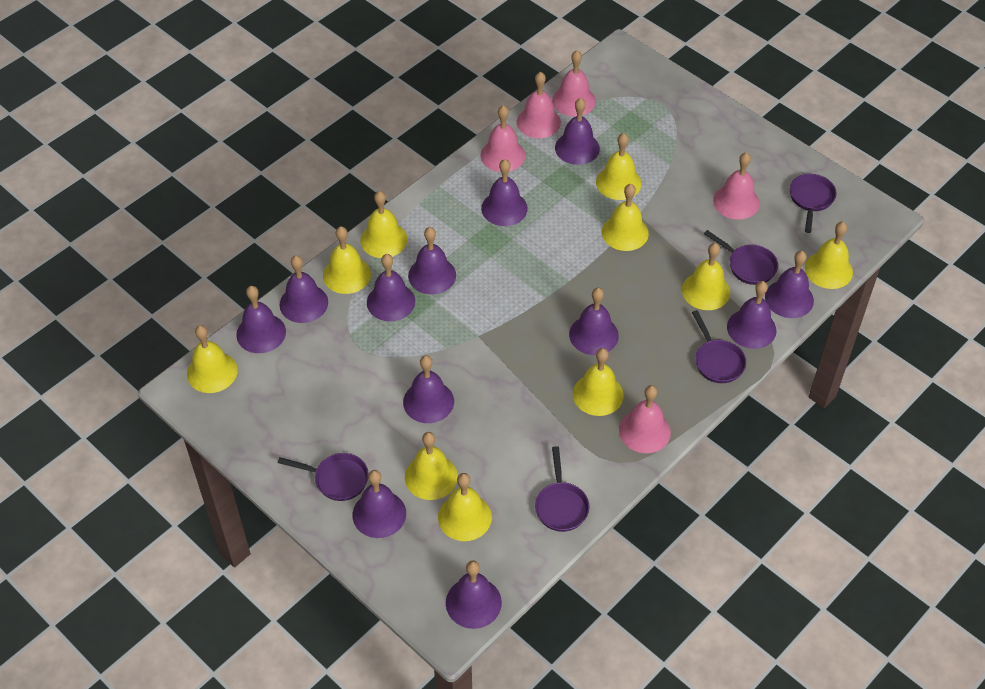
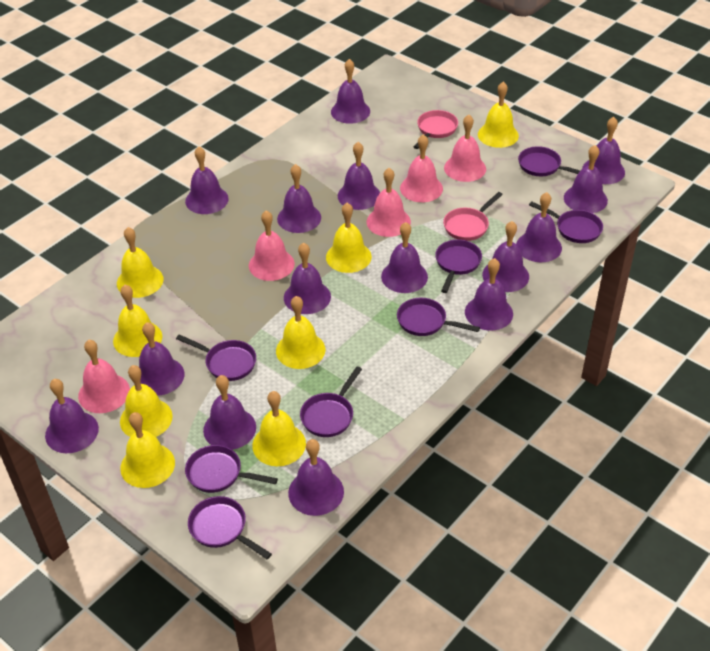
pink pan: 0 -> 2
purple bell: 12 -> 15
purple pan: 5 -> 8
yellow bell: 10 -> 8

